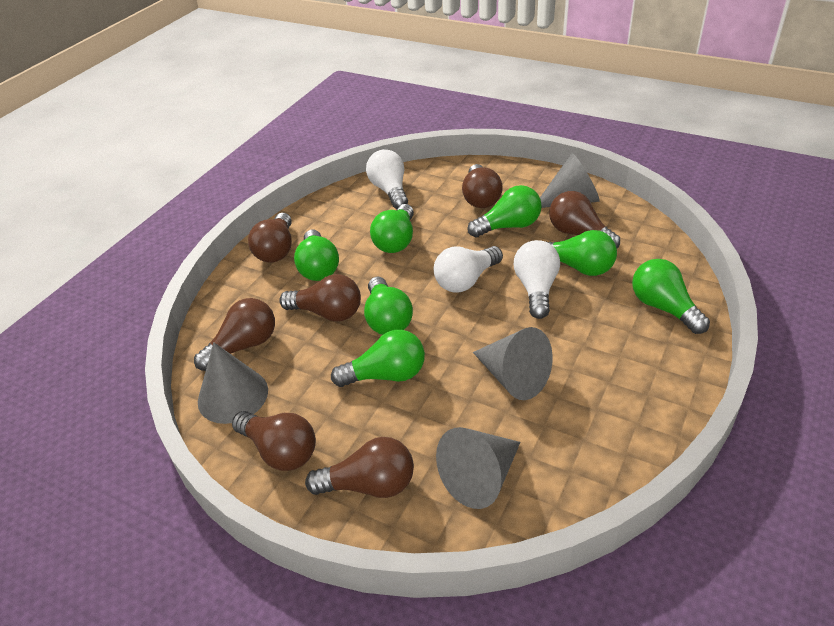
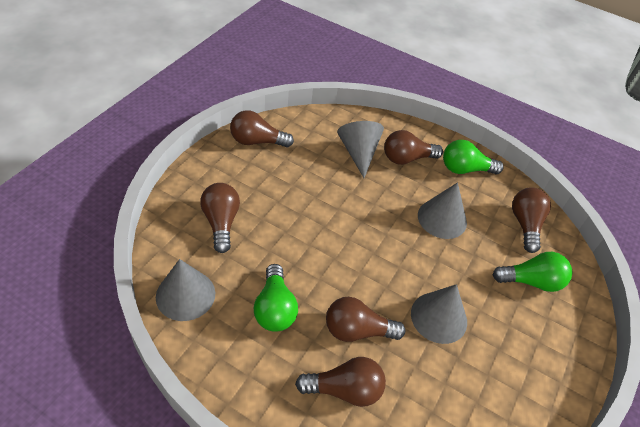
brown light bulb: 7 -> 6
green light bulb: 7 -> 3
white light bulb: 3 -> 0

